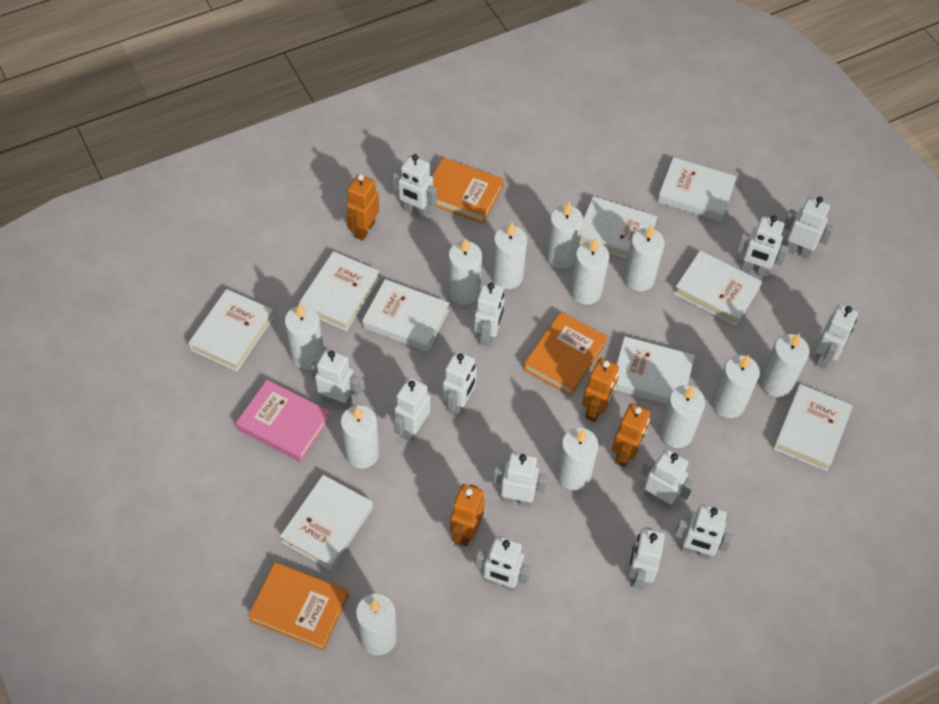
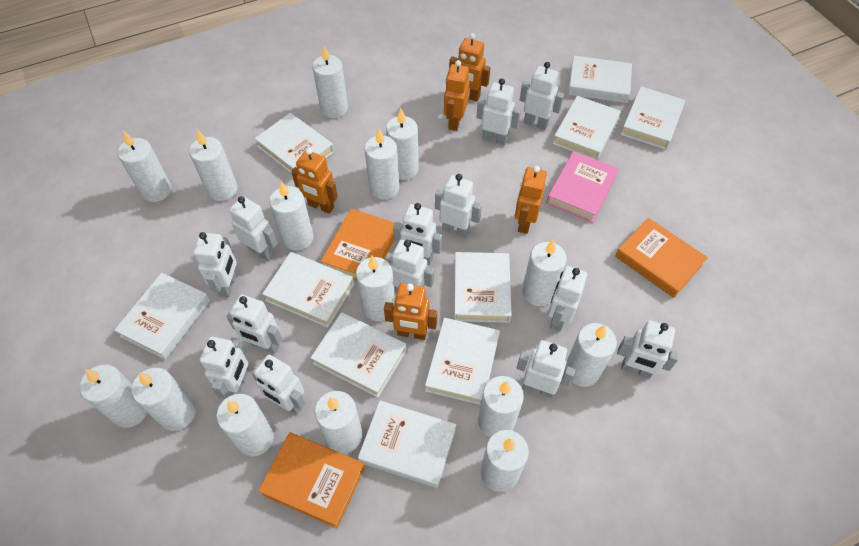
orange robot: 4 -> 5
white book: 9 -> 10
white candle: 12 -> 15

